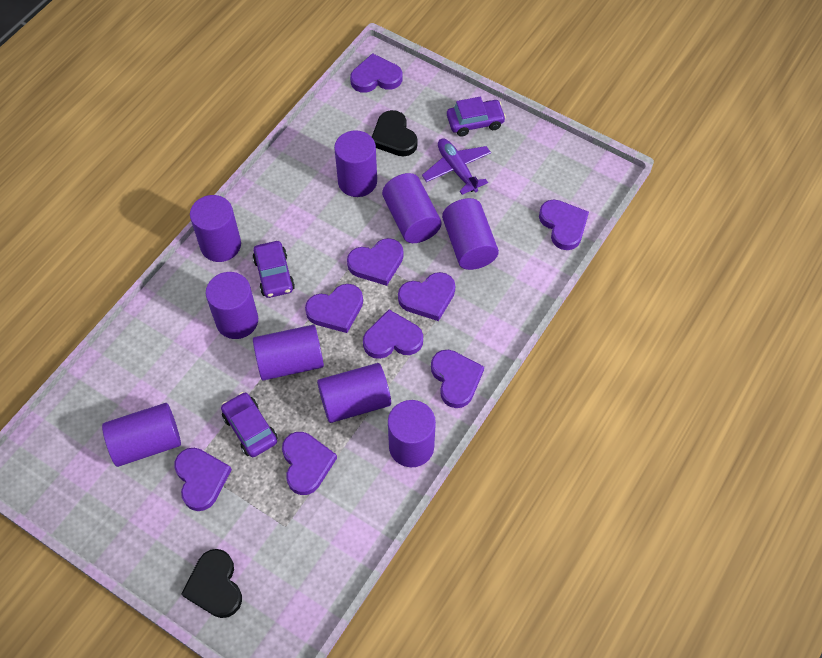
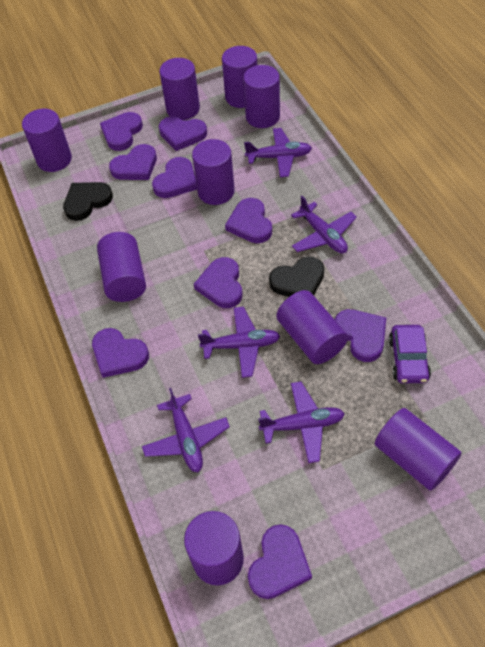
purple car: 3 -> 1
purple plane: 1 -> 5

